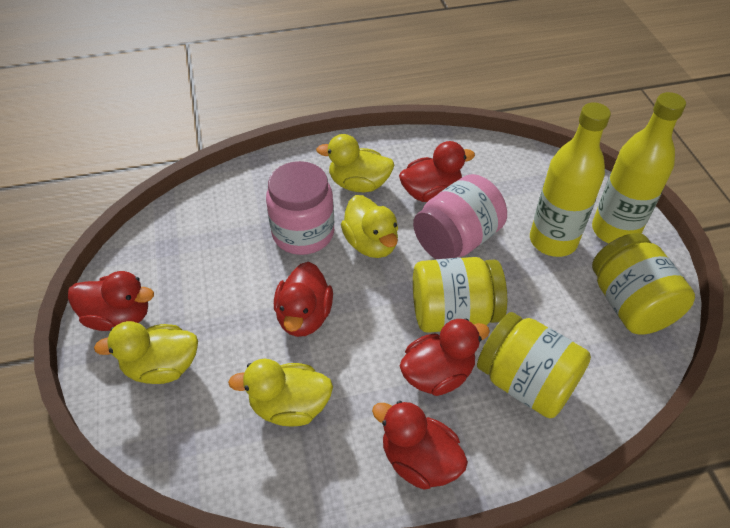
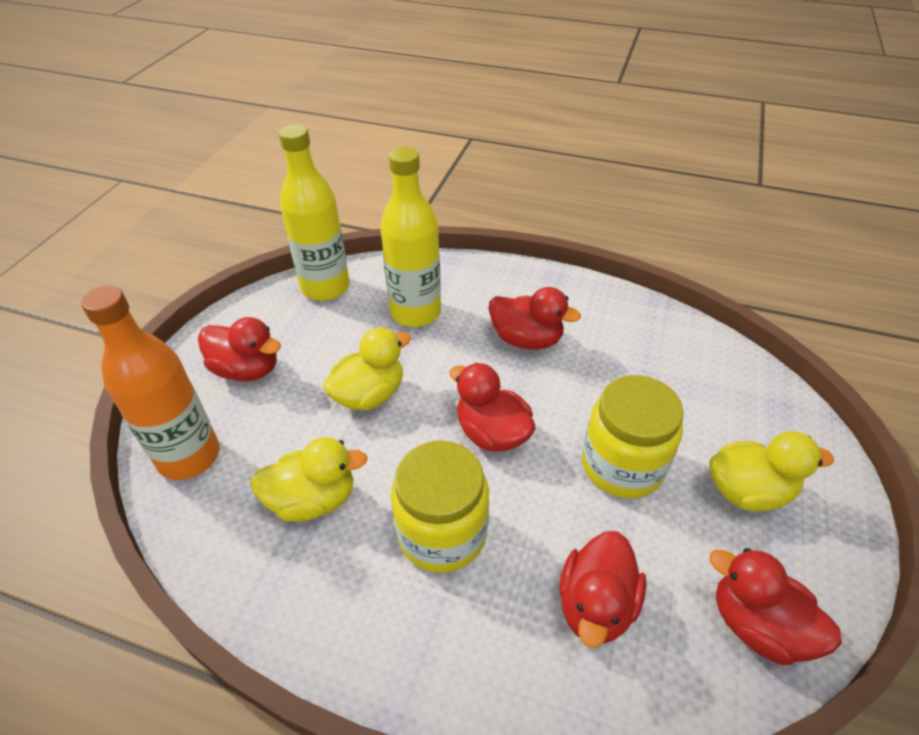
orange bottle: 0 -> 1
pink jar: 2 -> 0
yellow duck: 4 -> 3
yellow jar: 3 -> 2

